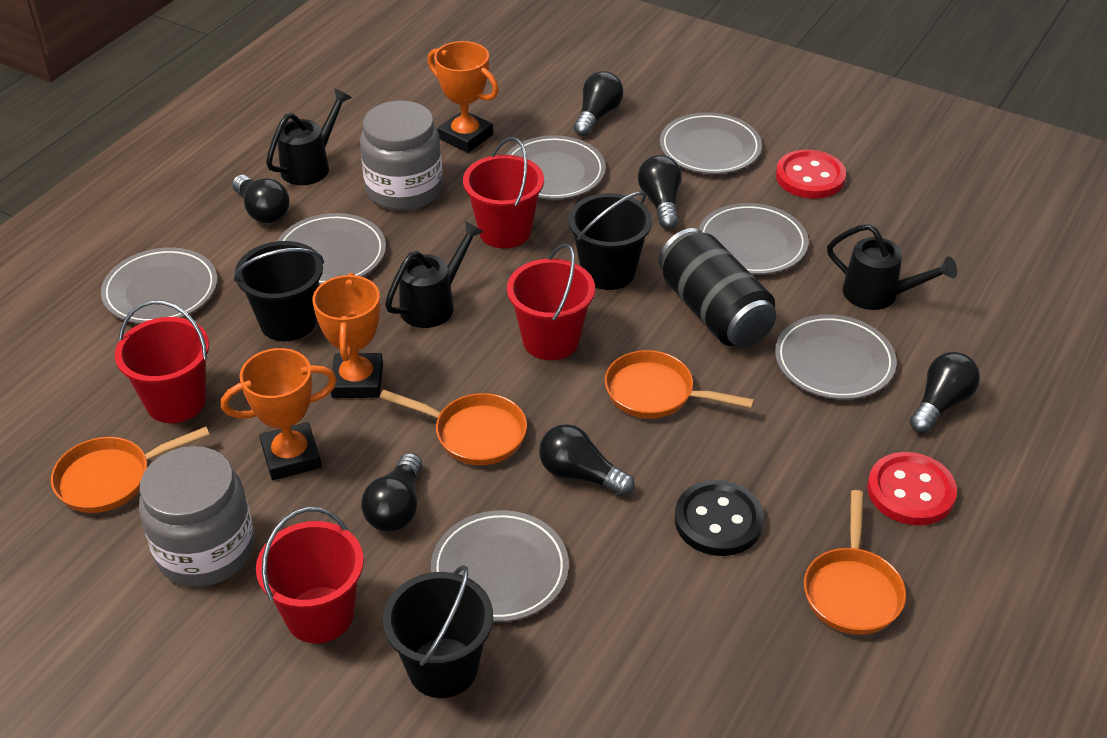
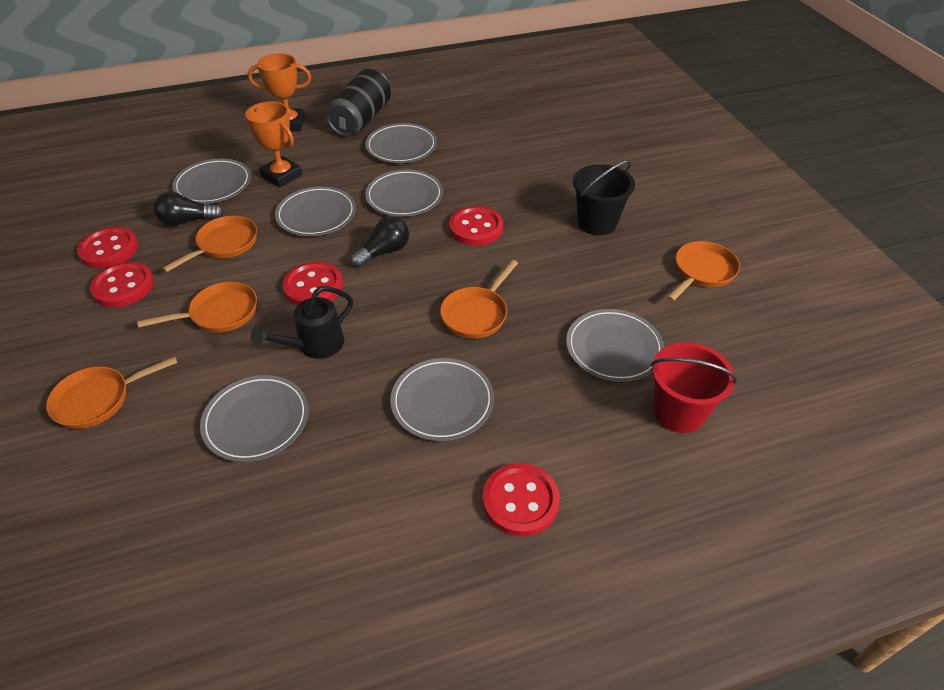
black bucket: 3 -> 1
black button: 1 -> 0
black light bulb: 6 -> 2
black watering can: 3 -> 1
grey jar: 2 -> 0
orange pan: 4 -> 5
orange trophy: 3 -> 2
red bucket: 4 -> 1
red button: 2 -> 5

